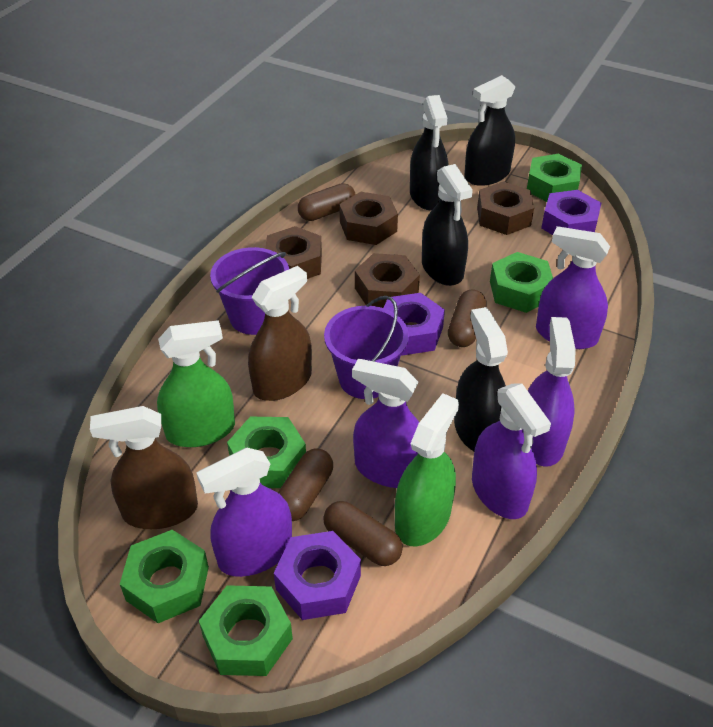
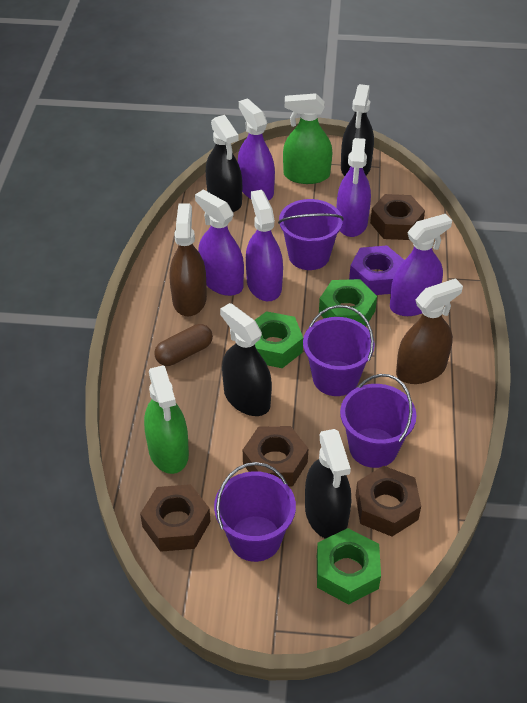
brown capsule: 4 -> 1
green nut: 5 -> 3
purple bucket: 2 -> 4
purple nut: 3 -> 1

